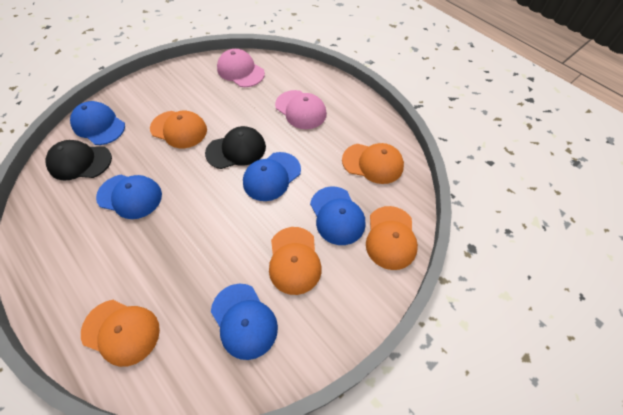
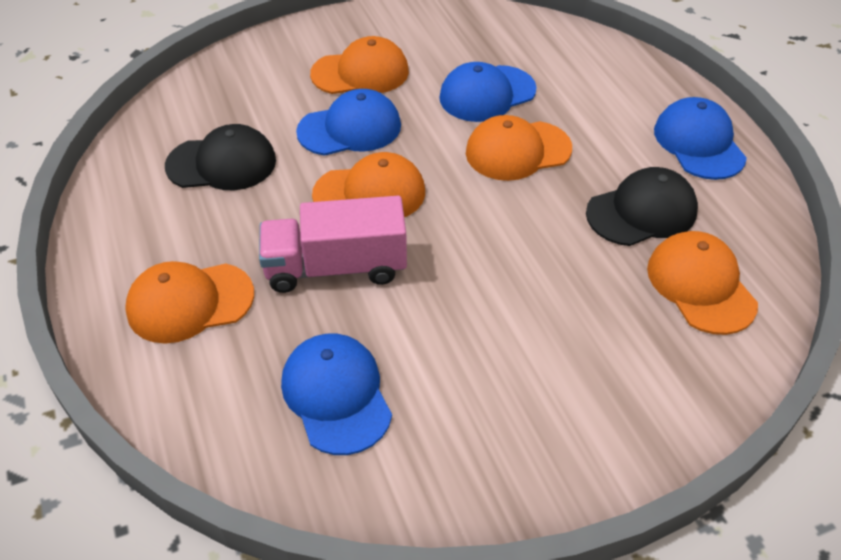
blue cap: 5 -> 4
pink cap: 2 -> 0
pink truck: 0 -> 1

